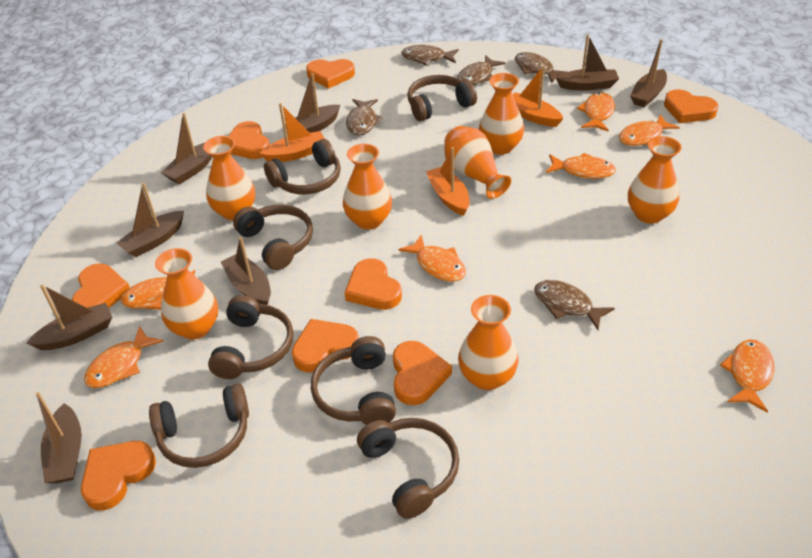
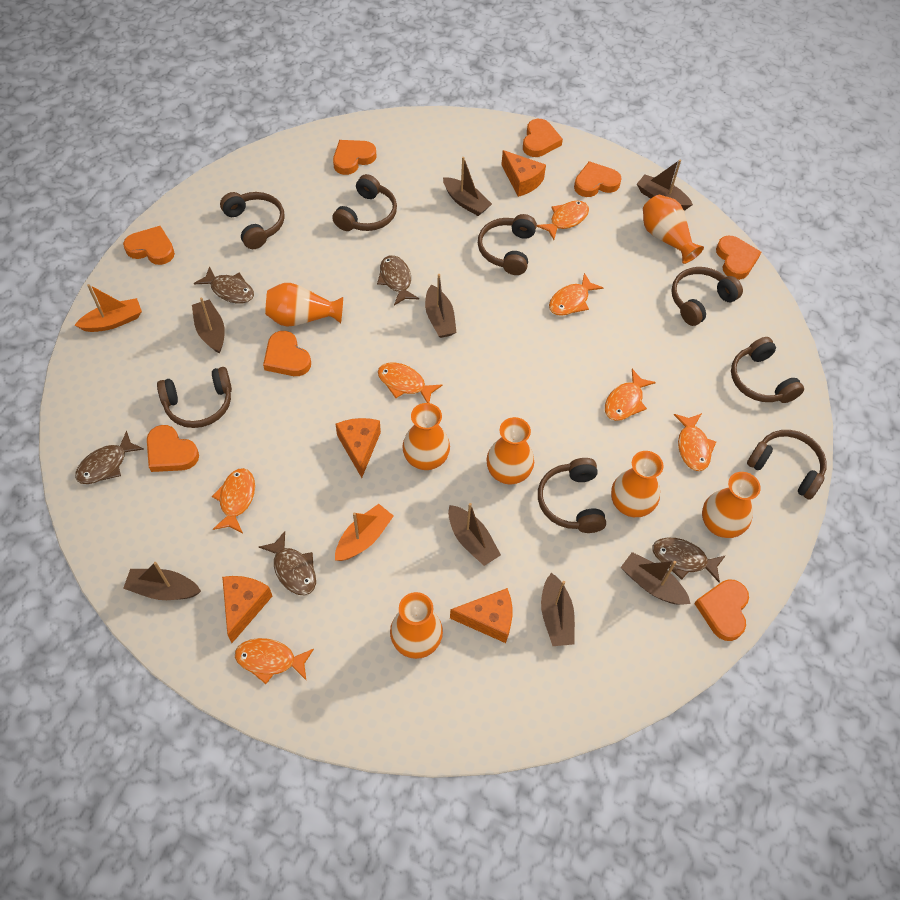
brown headphones: 7 -> 8
orange boat: 3 -> 2
orange cheese: 0 -> 4

